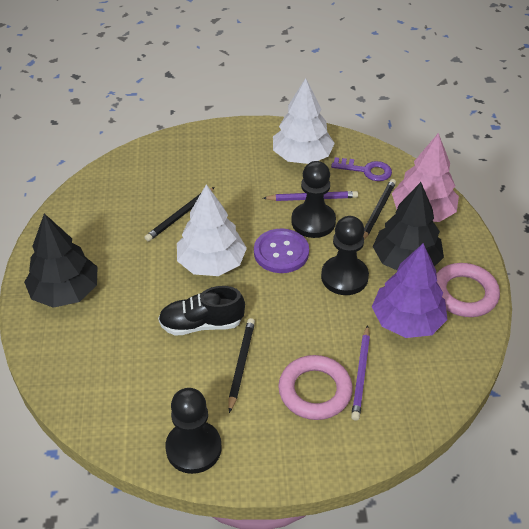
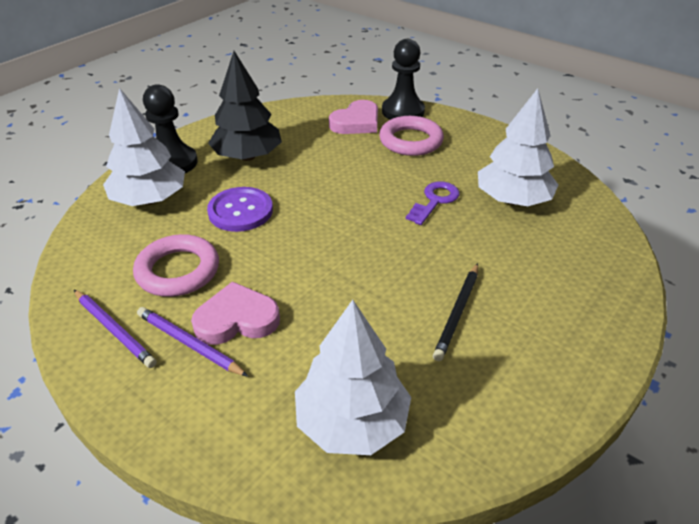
black pawn: 3 -> 2
black pencil: 3 -> 1
black shoe: 1 -> 0
black tree: 2 -> 1
pink heart: 0 -> 2
pink tree: 1 -> 0
purple tree: 1 -> 0
white tree: 2 -> 3

